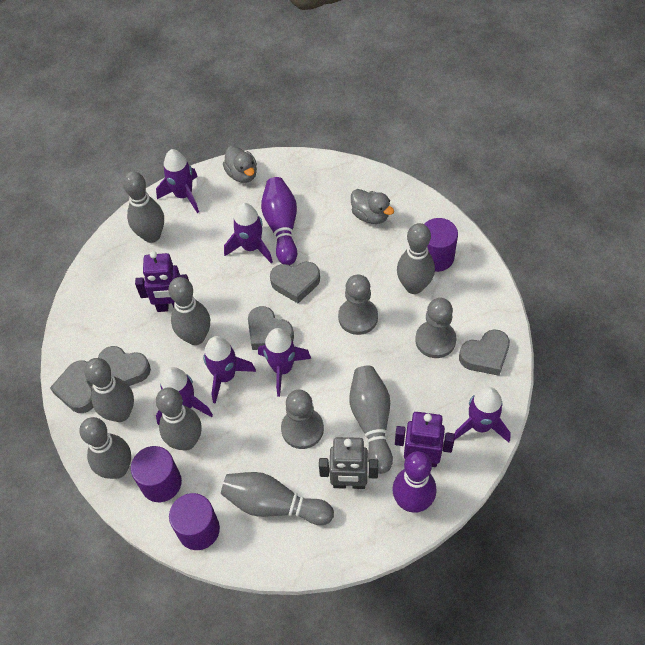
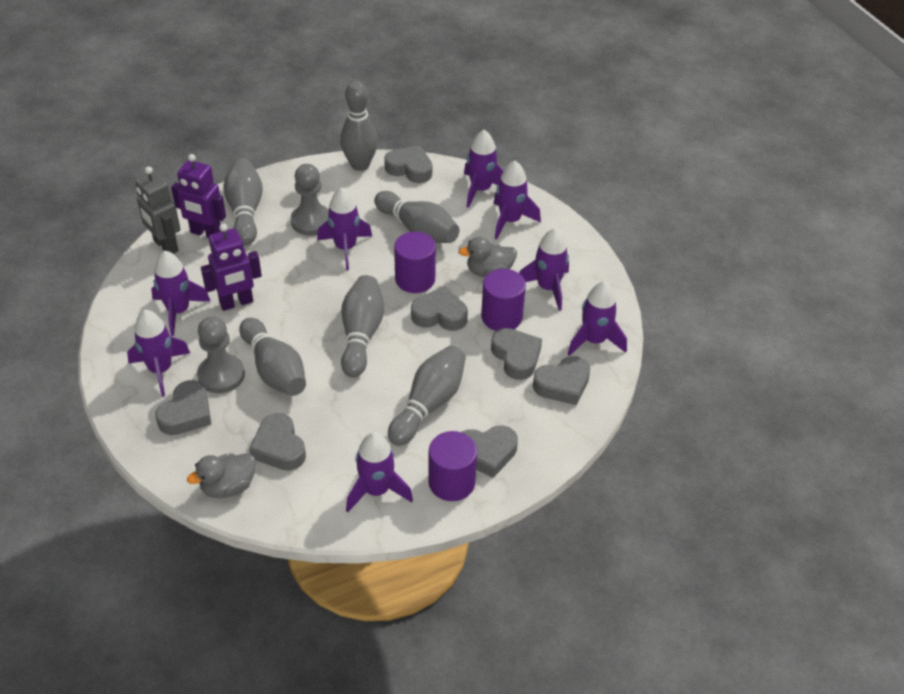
grey bowling pin: 8 -> 6
grey heart: 5 -> 7
grey pawn: 3 -> 2
purple bowling pin: 2 -> 0
purple rocket: 6 -> 8

